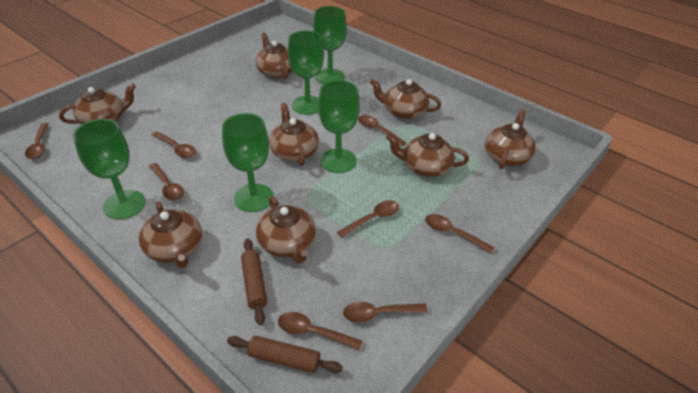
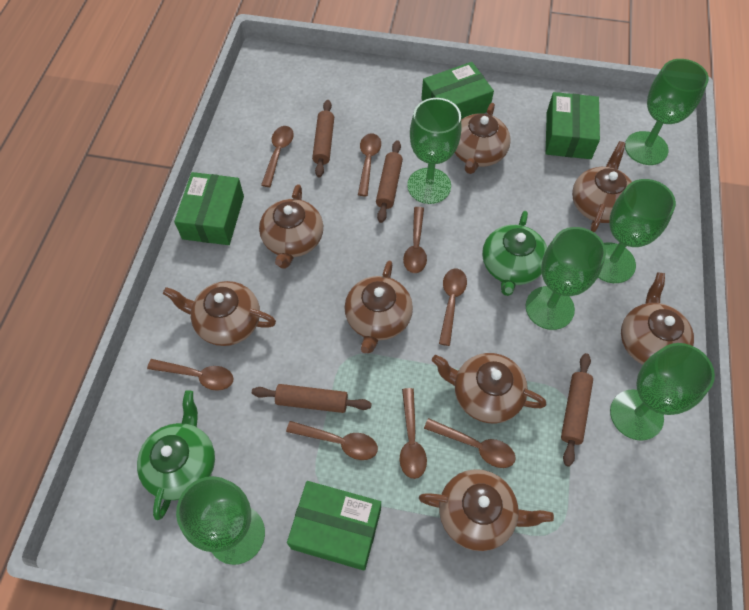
brown rolling pin: 2 -> 4
green box: 0 -> 4
green goblet: 5 -> 6
green teapot: 0 -> 2

